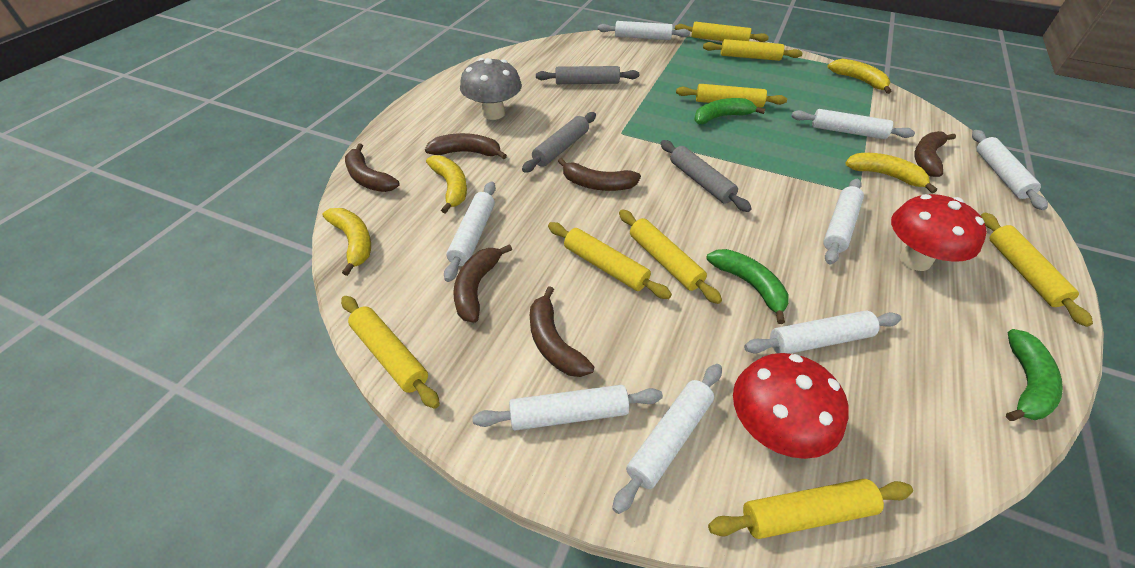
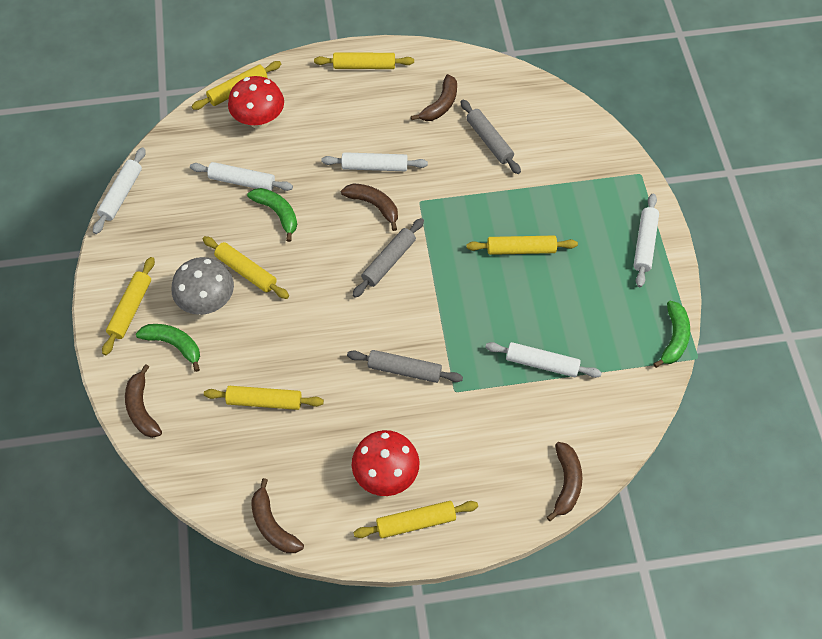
brown banana: 6 -> 5
white rolling pin: 8 -> 5
yellow banana: 4 -> 0
yellow rolling pin: 8 -> 7

